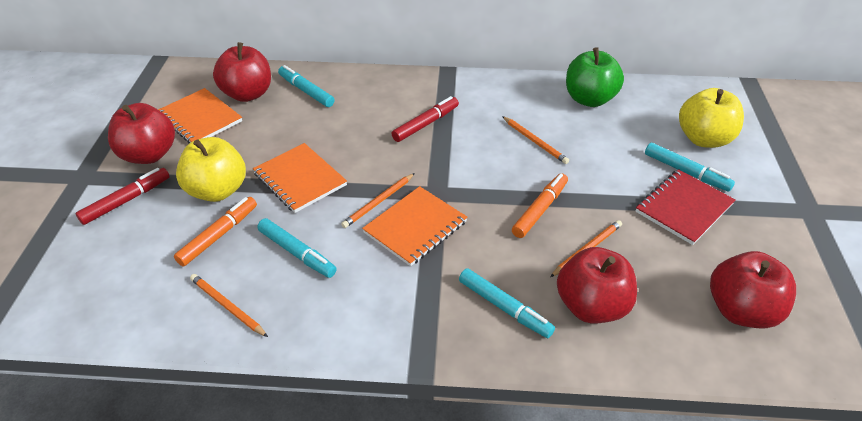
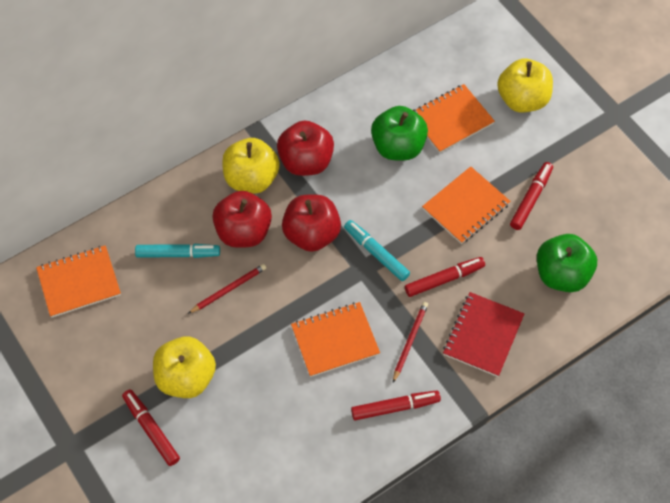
green apple: 1 -> 2
orange marker: 2 -> 0
orange notebook: 3 -> 4
orange pencil: 4 -> 0
red apple: 4 -> 3
red marker: 2 -> 4
red pencil: 0 -> 2
turquoise marker: 4 -> 2
yellow apple: 2 -> 3

